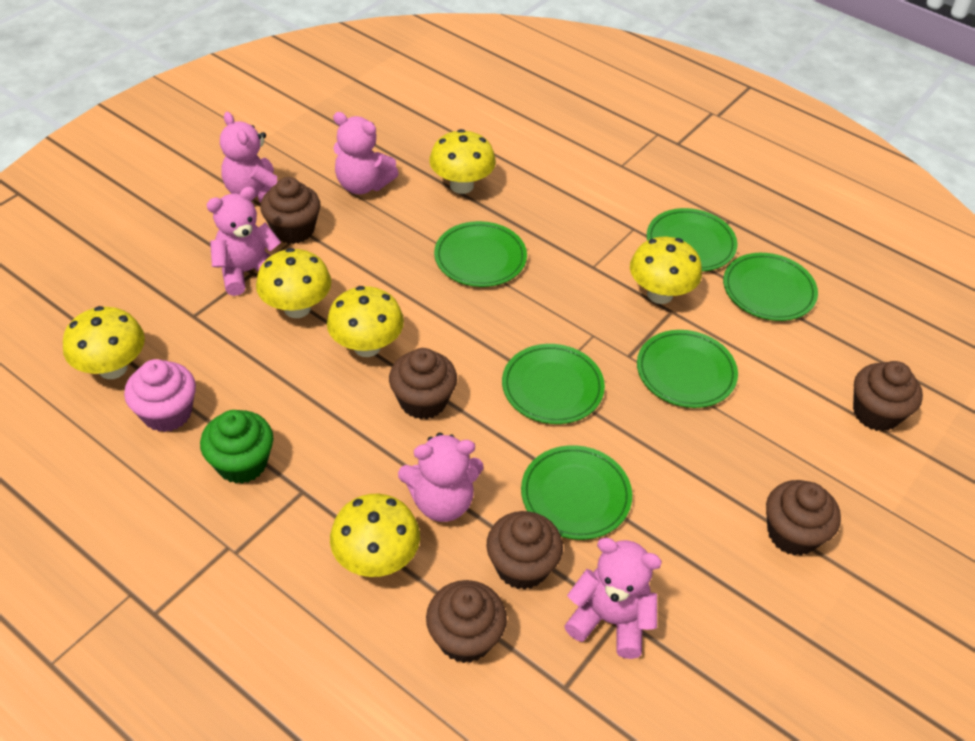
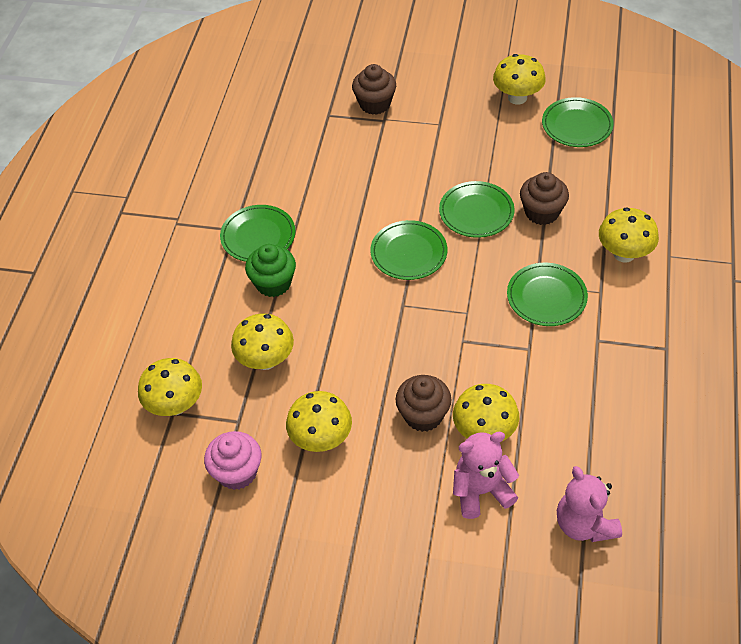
brown cupcake: 6 -> 3
green plate: 6 -> 5
pink teddy bear: 5 -> 2

